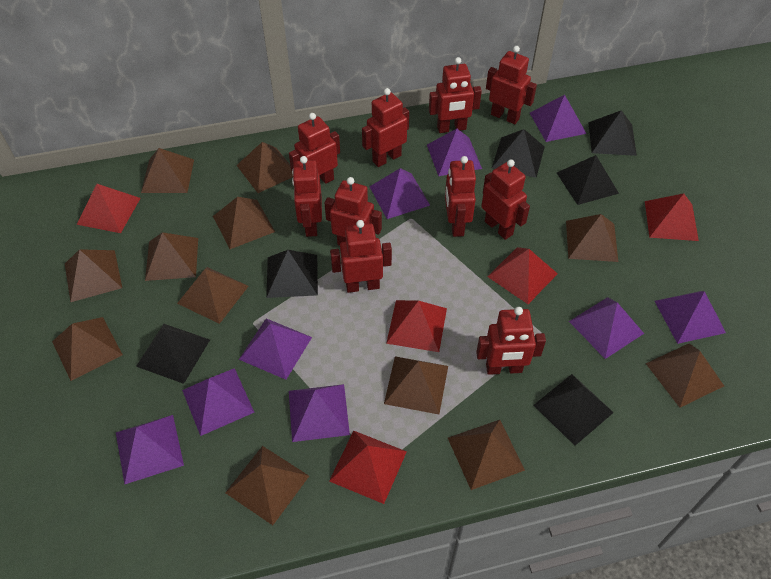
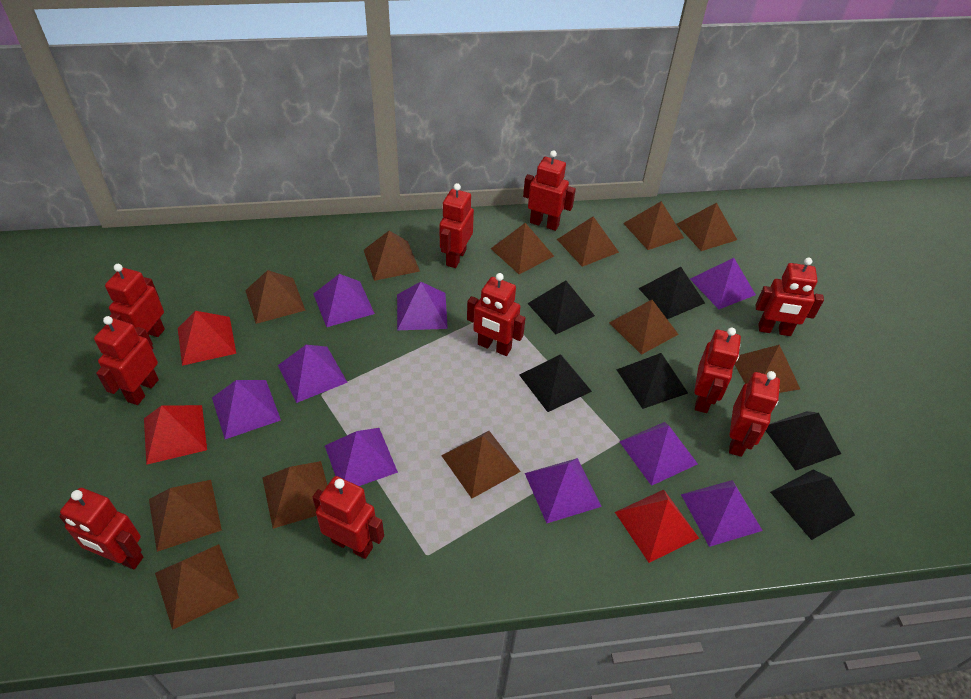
red pyramid: 5 -> 3

